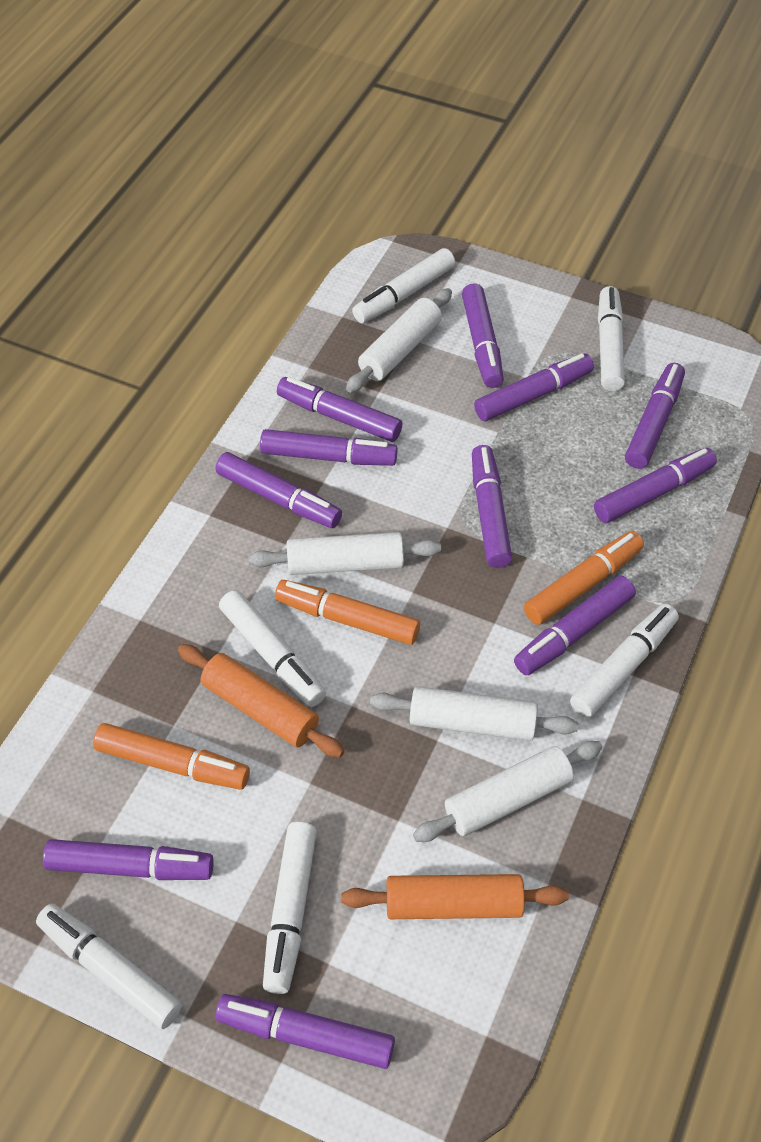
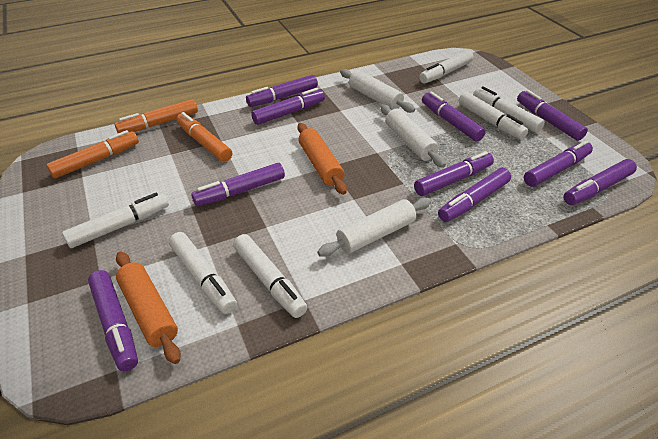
purple marker: 11 -> 10
white rolling pin: 4 -> 3

